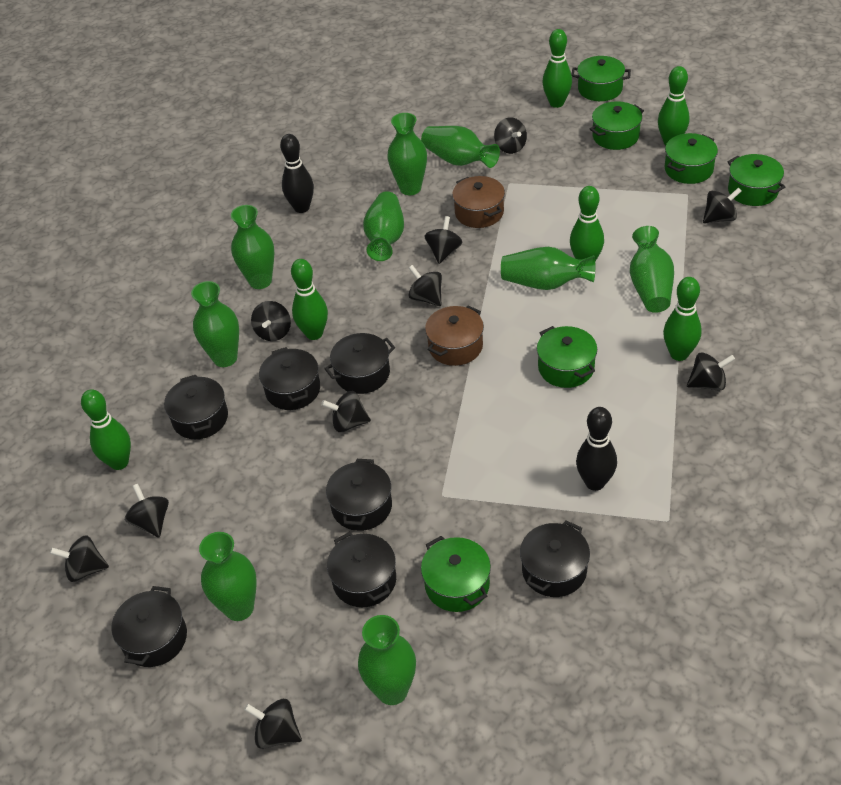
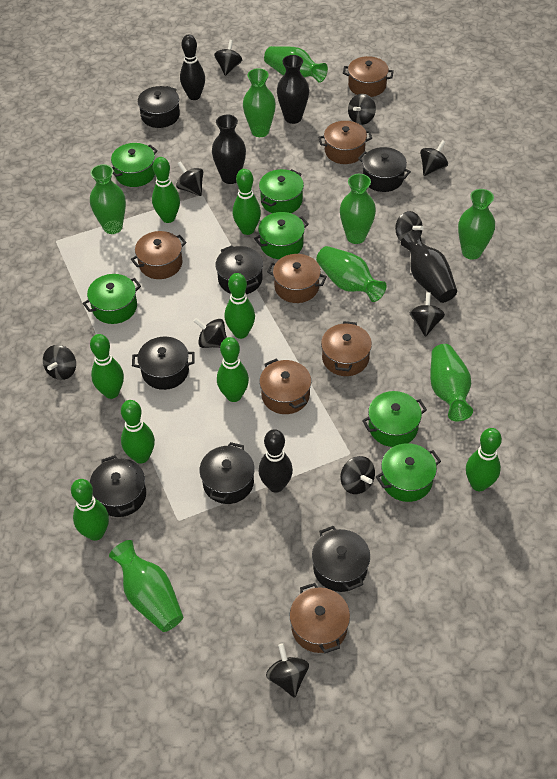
black vase: 0 -> 3
brown pot: 2 -> 7
green bowling pin: 6 -> 8
green vase: 9 -> 8

